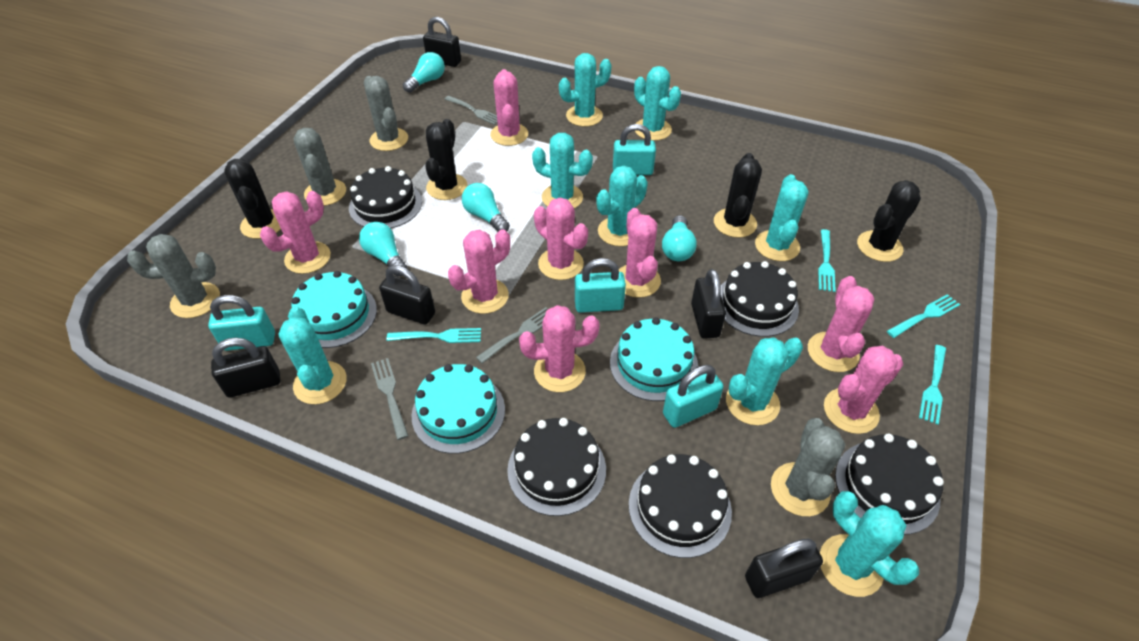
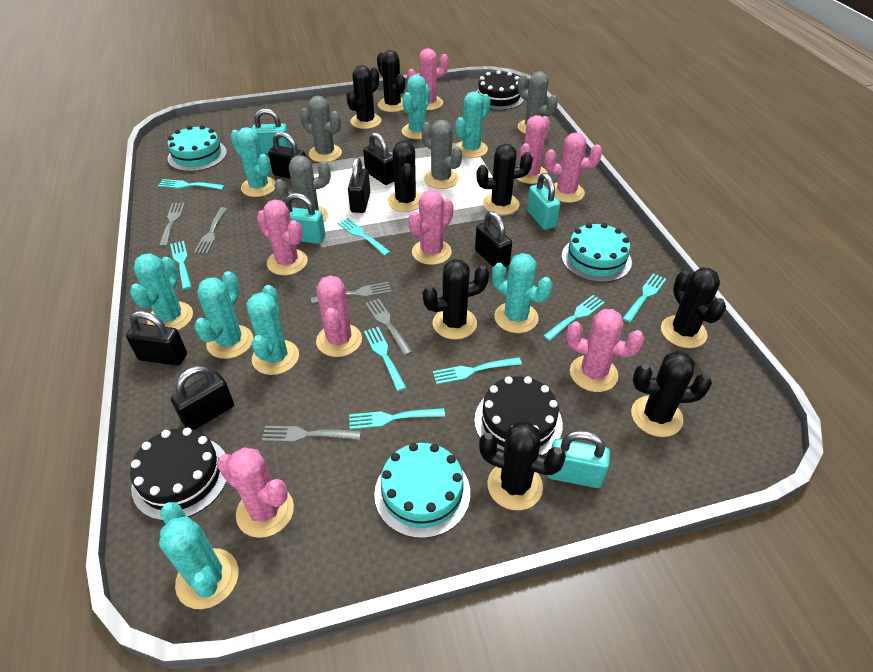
black cactus: 4 -> 8
black cake: 5 -> 3
black padlock: 5 -> 6
grey fork: 3 -> 5
turquoise fork: 4 -> 8
turquoise light bulb: 4 -> 0

